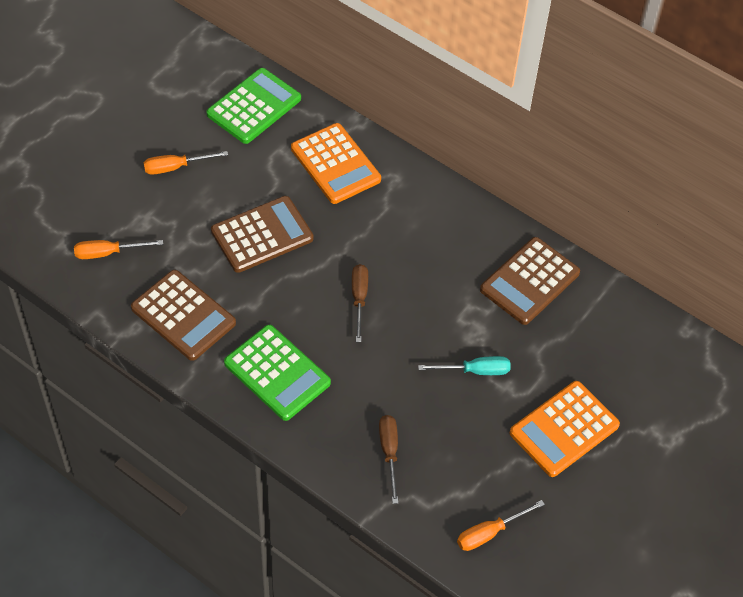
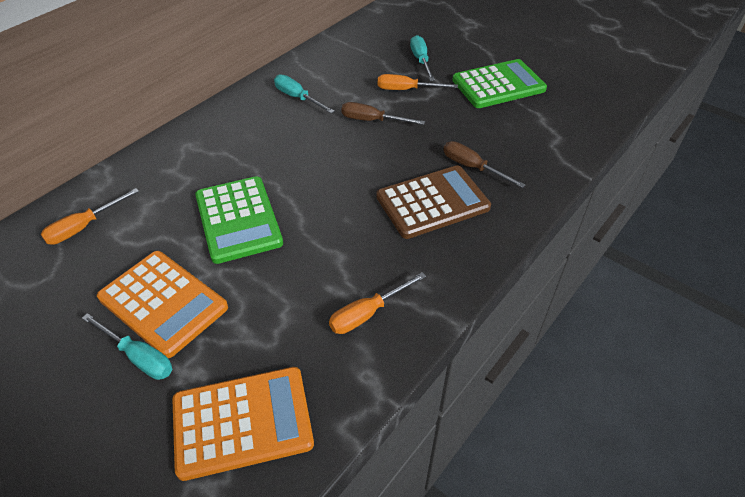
brown calculator: 3 -> 1
turquoise screwdriver: 1 -> 3

